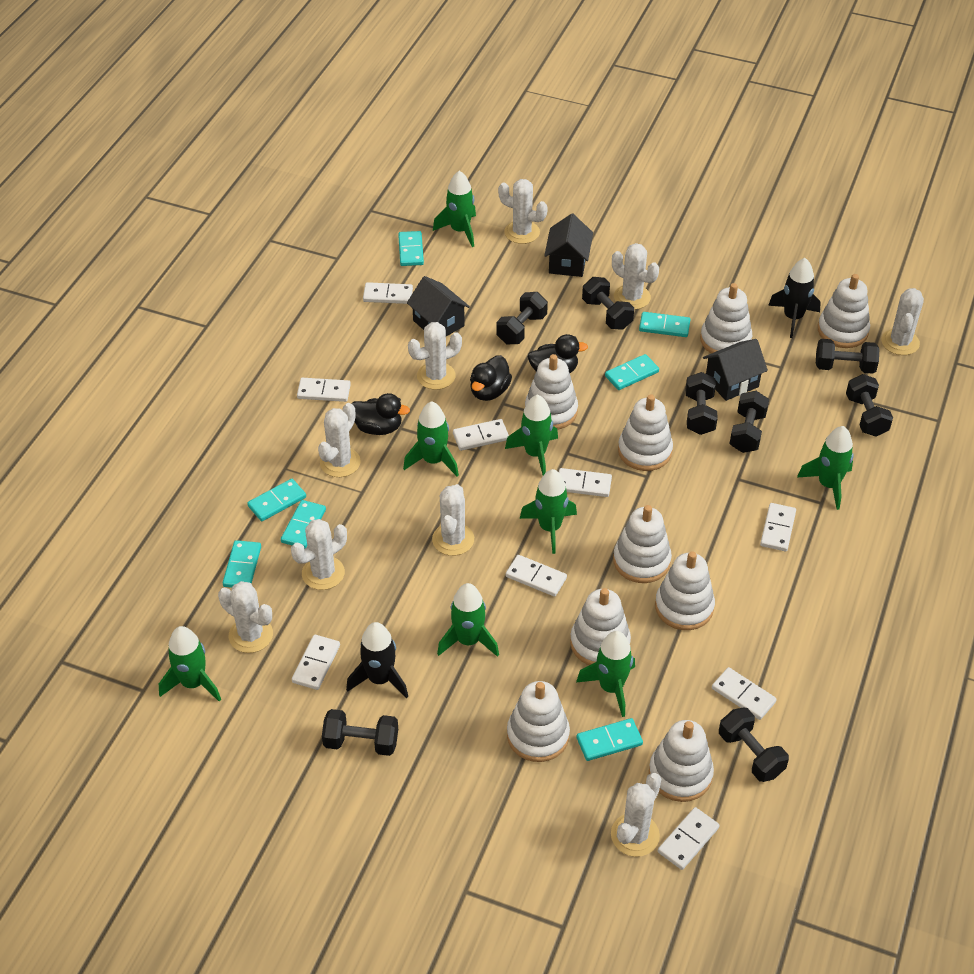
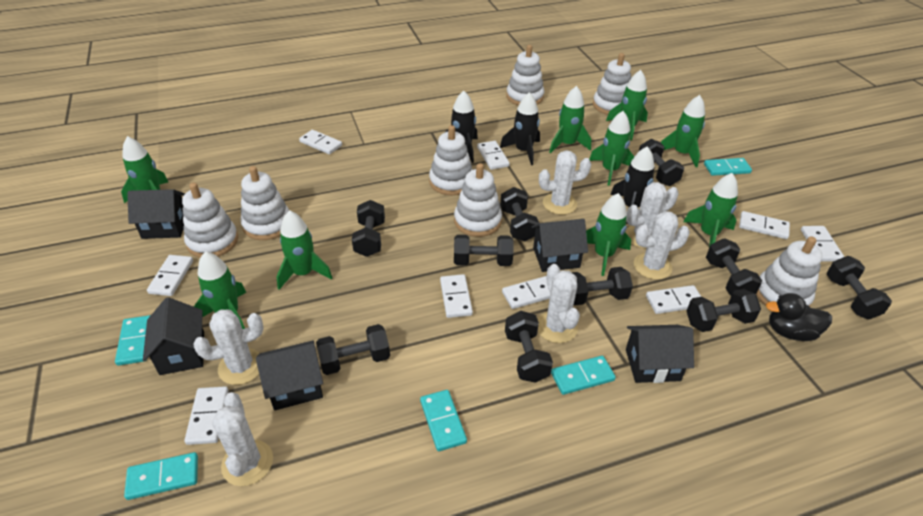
black duck: 3 -> 1
black dumbbell: 8 -> 10
black house: 3 -> 5
black rocket: 2 -> 3
green rocket: 8 -> 9
turquoise domino: 7 -> 5
white cactus: 9 -> 6
white stacking toy: 9 -> 7

